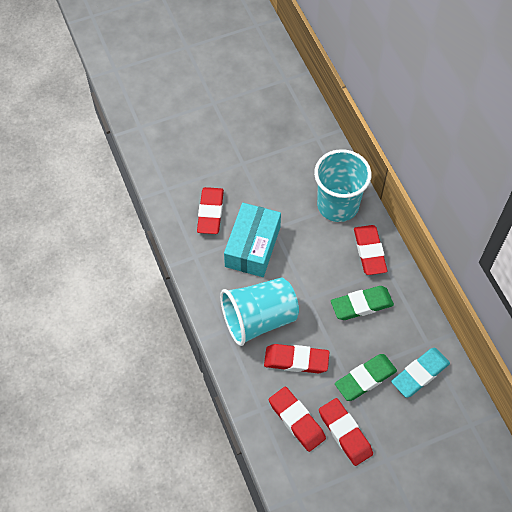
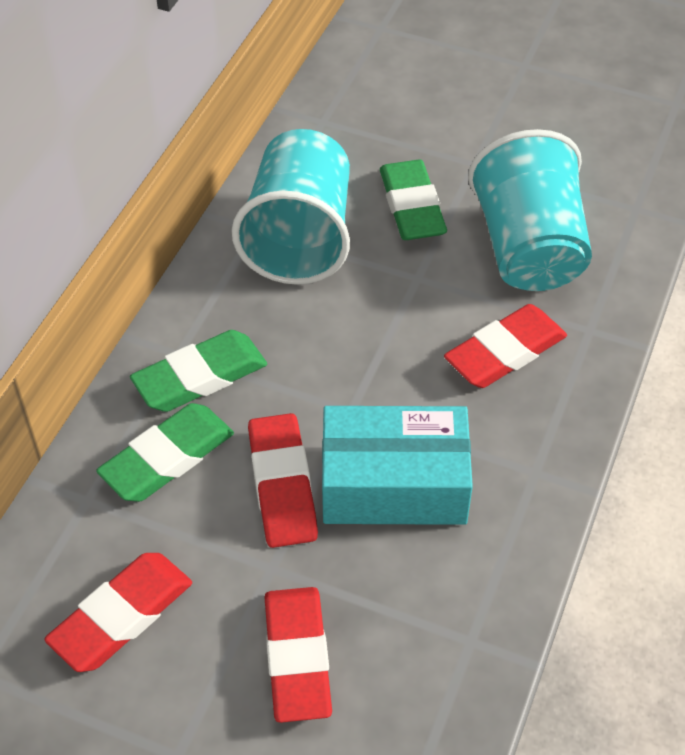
green eraser: 2 -> 3
red eraser: 5 -> 4
turquoise eraser: 1 -> 0

